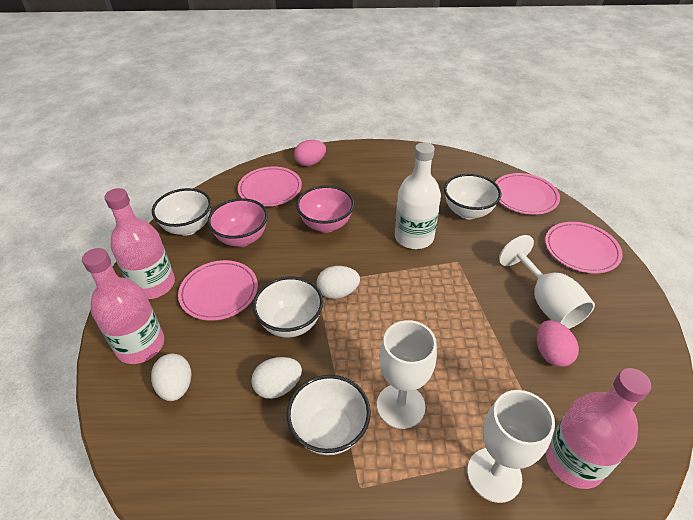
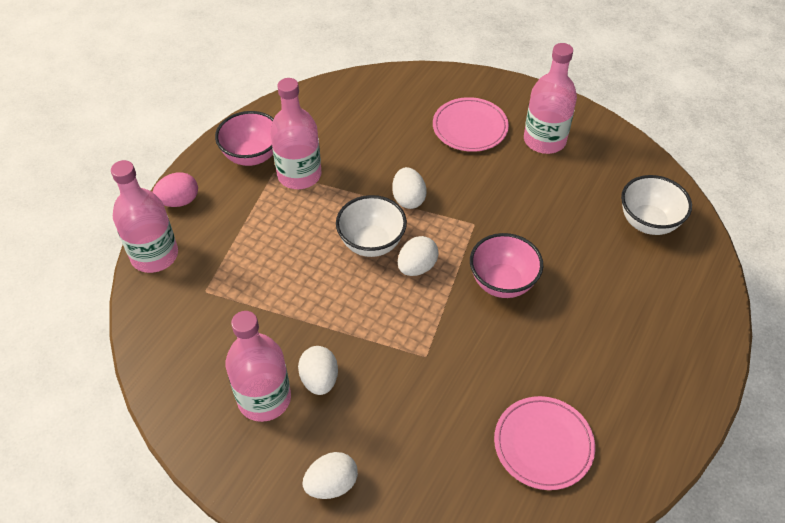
pink bottle: 3 -> 4
pink egg: 2 -> 1
pink plate: 4 -> 2
white bottle: 1 -> 0
white bowl: 4 -> 2
white egg: 3 -> 4
white goblet: 3 -> 0

